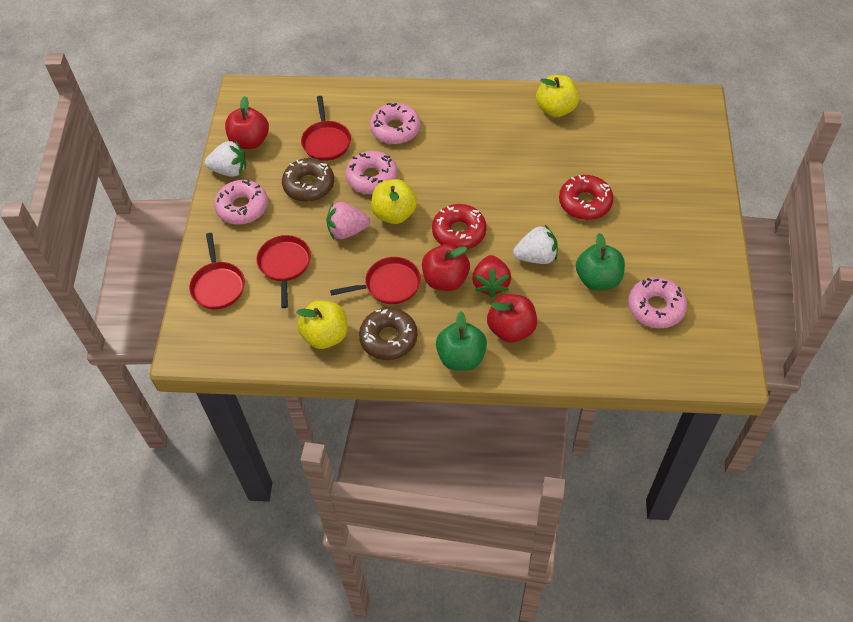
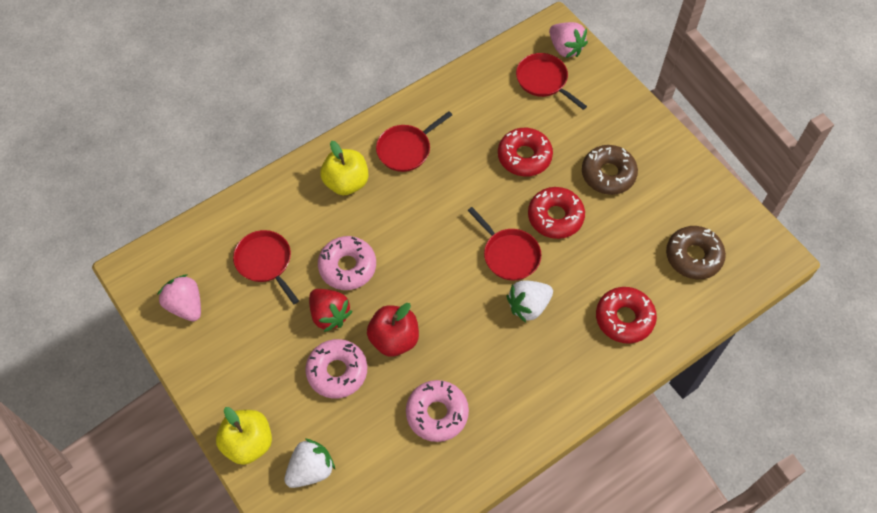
green apple: 2 -> 0
pink donut: 4 -> 3
pink strawberry: 1 -> 2
red apple: 3 -> 1
red donut: 2 -> 3
yellow apple: 3 -> 2

